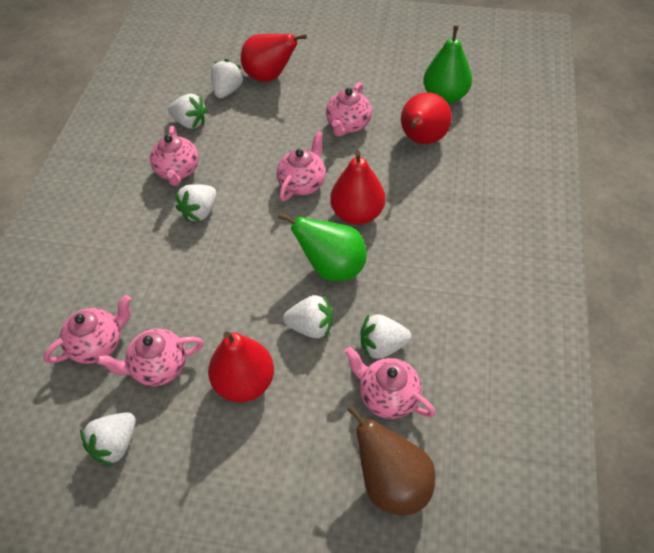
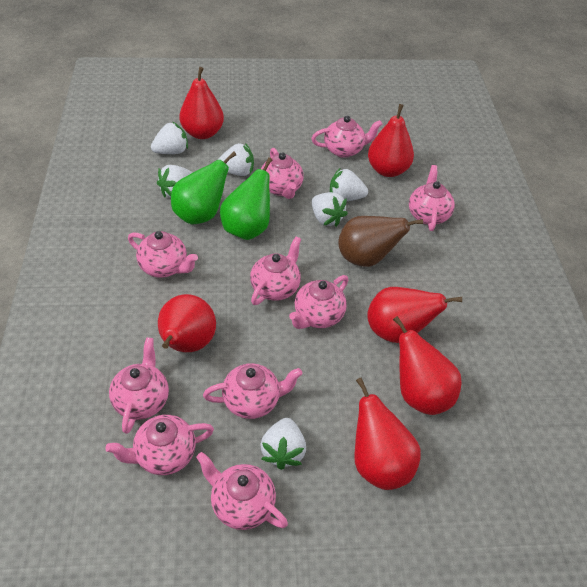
pink teapot: 6 -> 10
red pear: 4 -> 6

